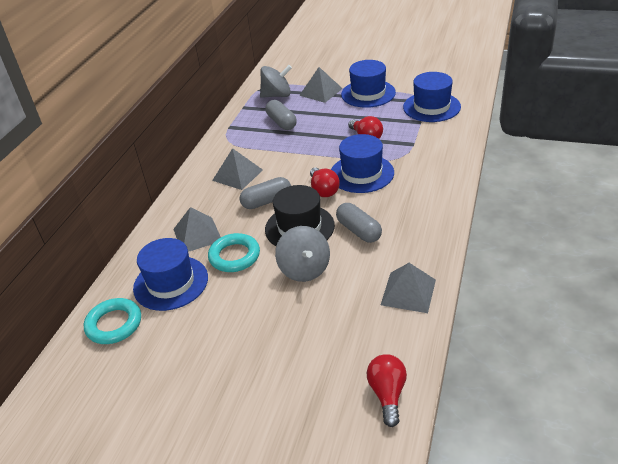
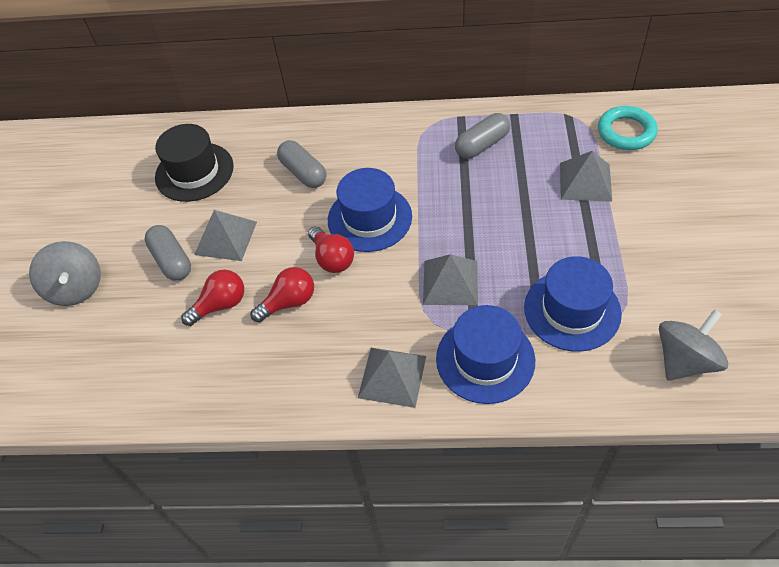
blue hat: 4 -> 3
turquoise ring: 2 -> 1

